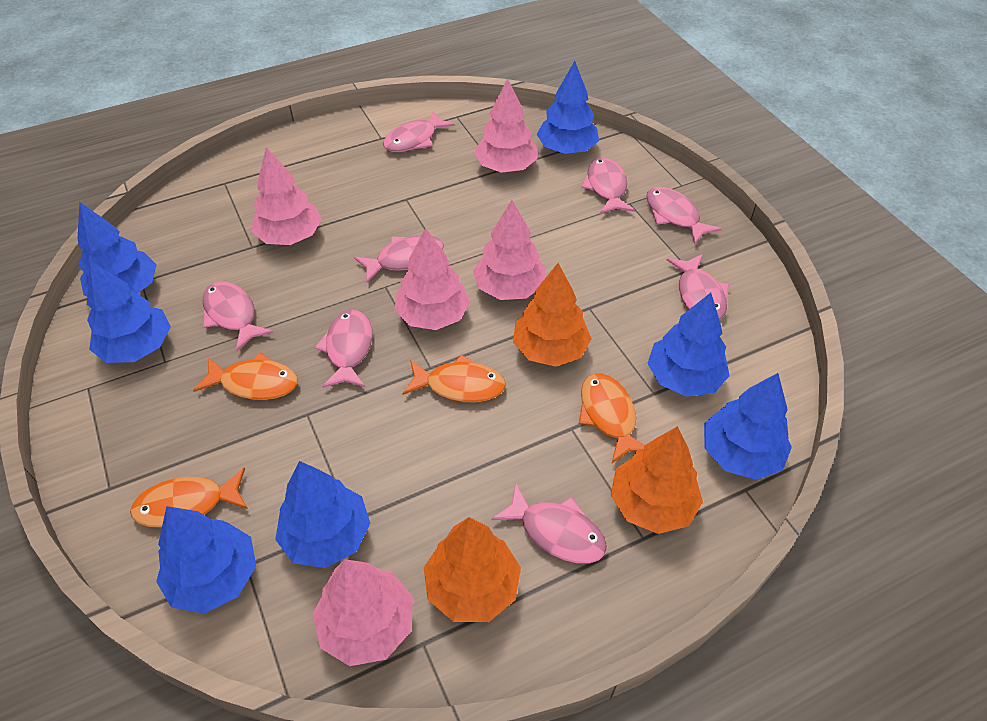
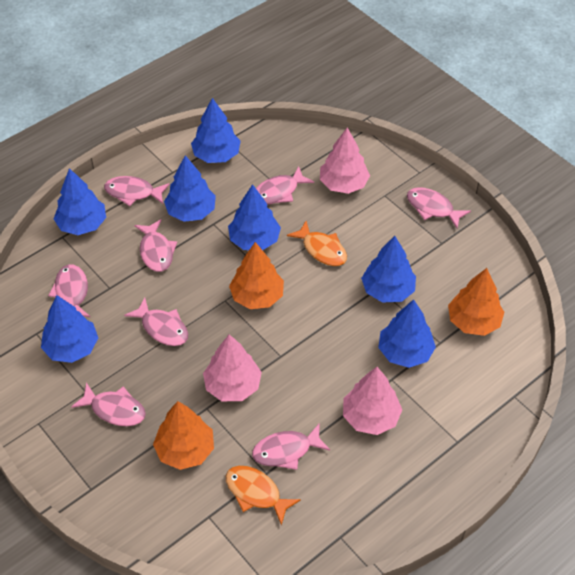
orange fish: 4 -> 2
pink tree: 5 -> 3

